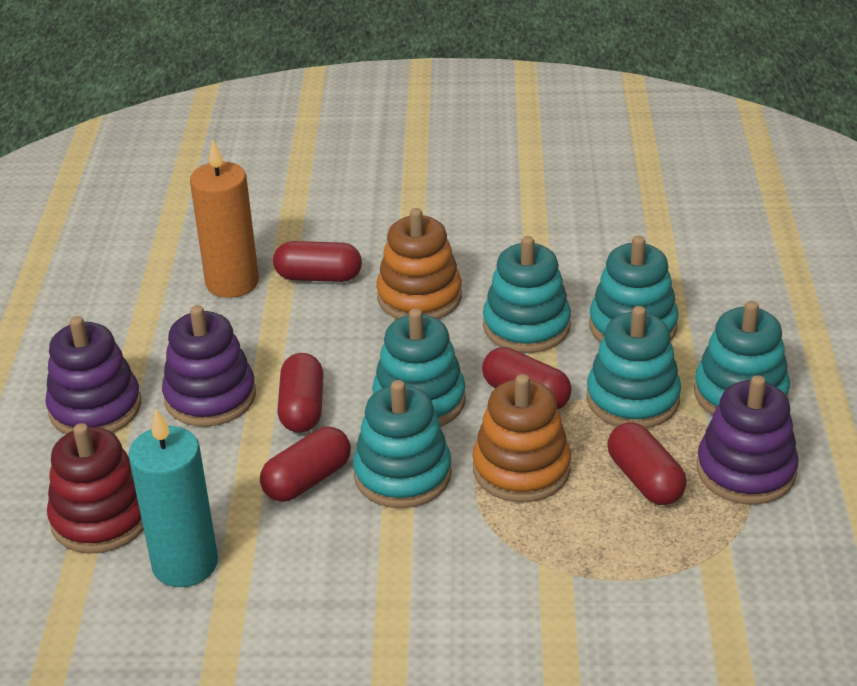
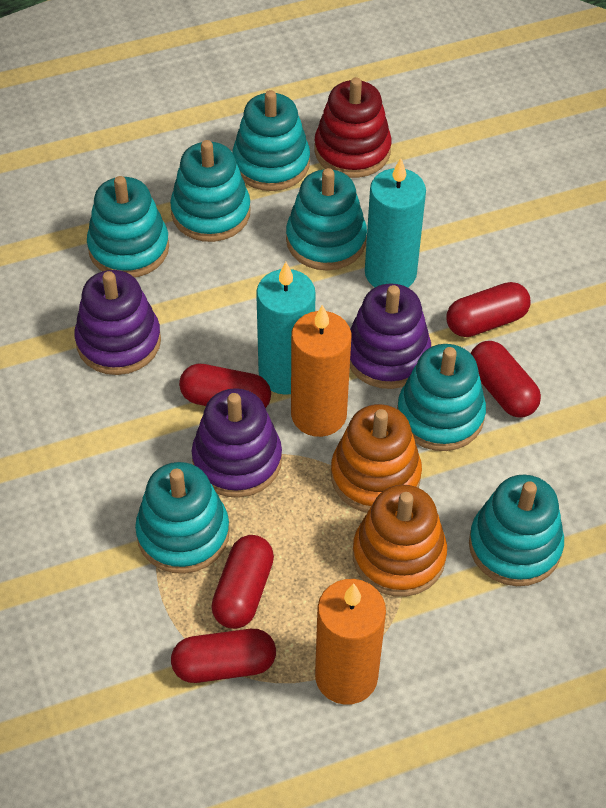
orange candle: 1 -> 2
turquoise candle: 1 -> 2
turquoise stacking toy: 6 -> 7

